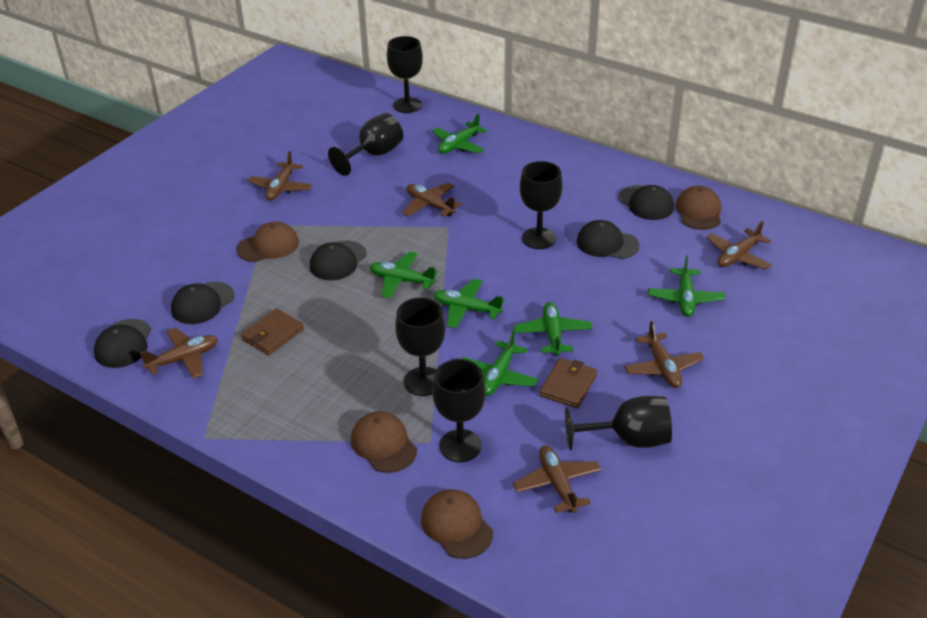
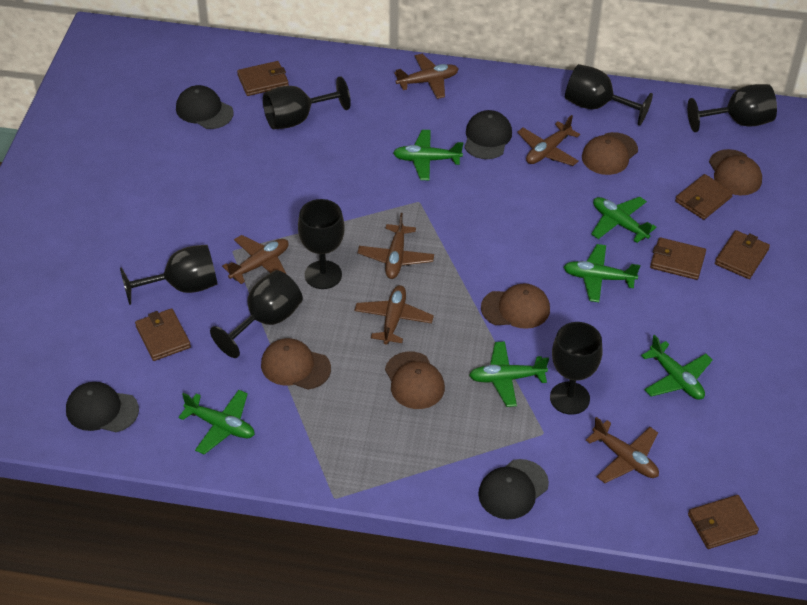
black cap: 5 -> 4
black goblet: 6 -> 7
brown cap: 4 -> 5
brown wallet: 2 -> 6

